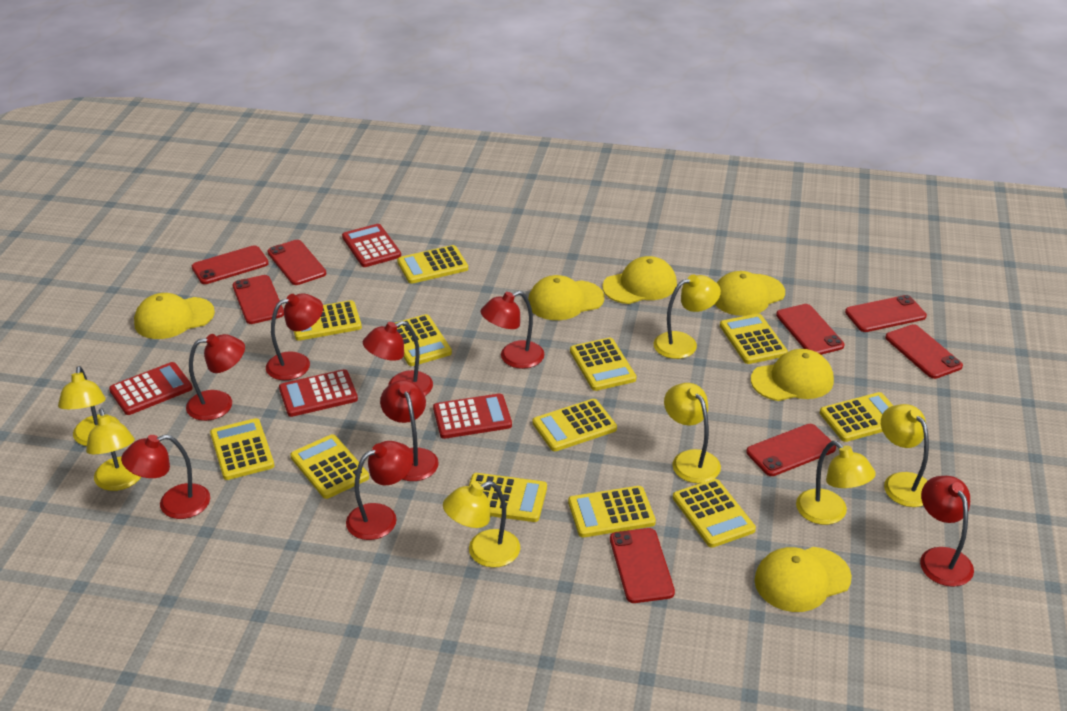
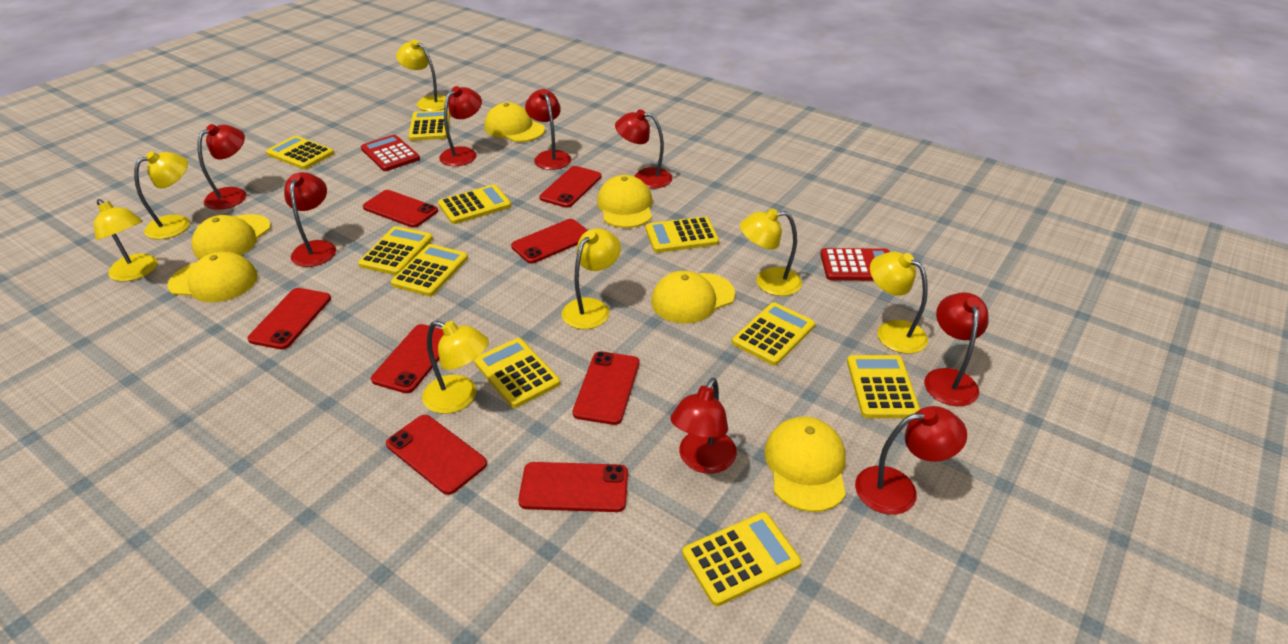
red calculator: 4 -> 2
yellow calculator: 12 -> 10

